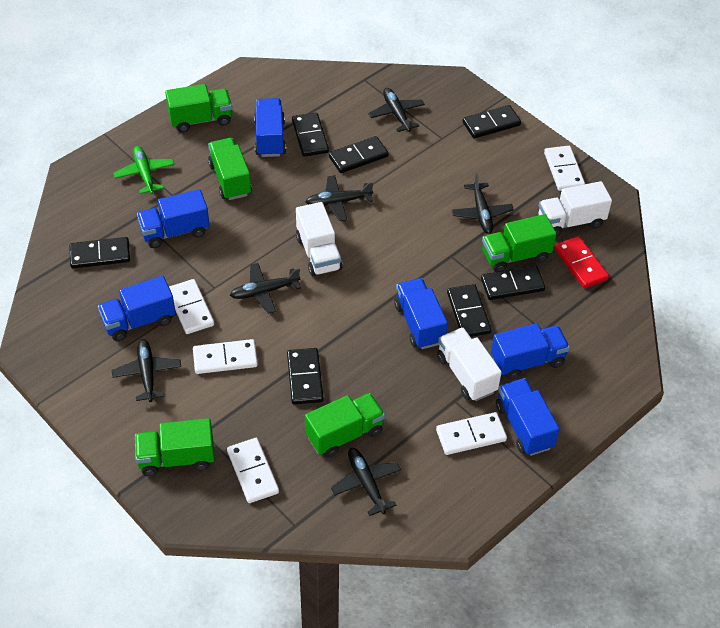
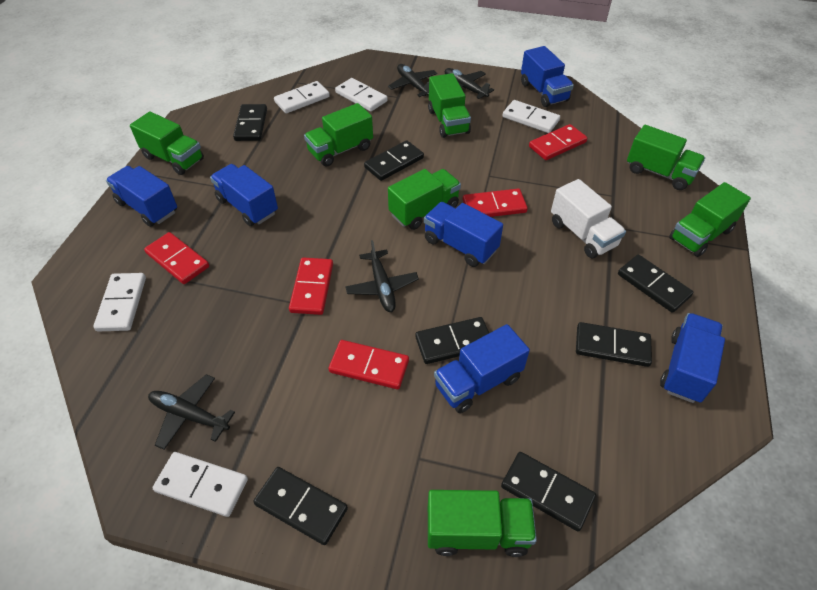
black plane: 6 -> 4
green plane: 1 -> 0
green truck: 5 -> 7
red domino: 1 -> 5
white truck: 3 -> 1

